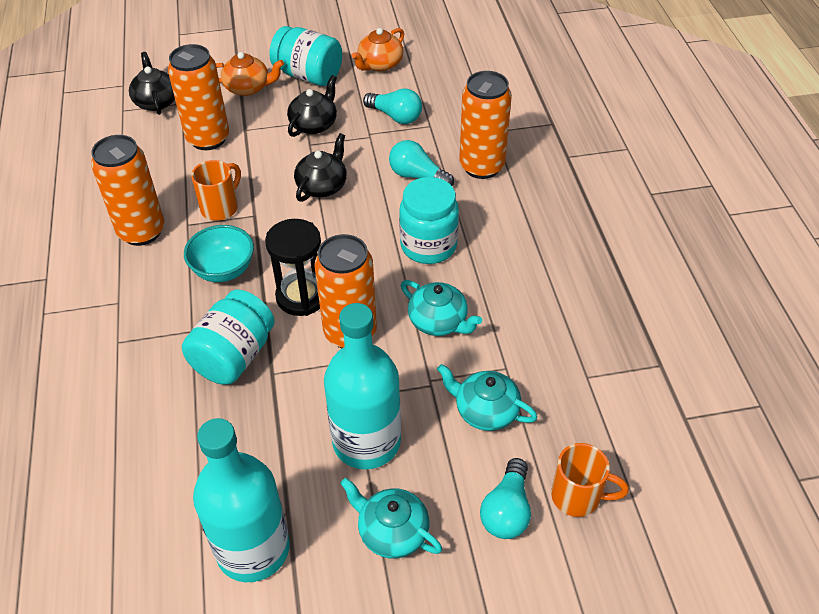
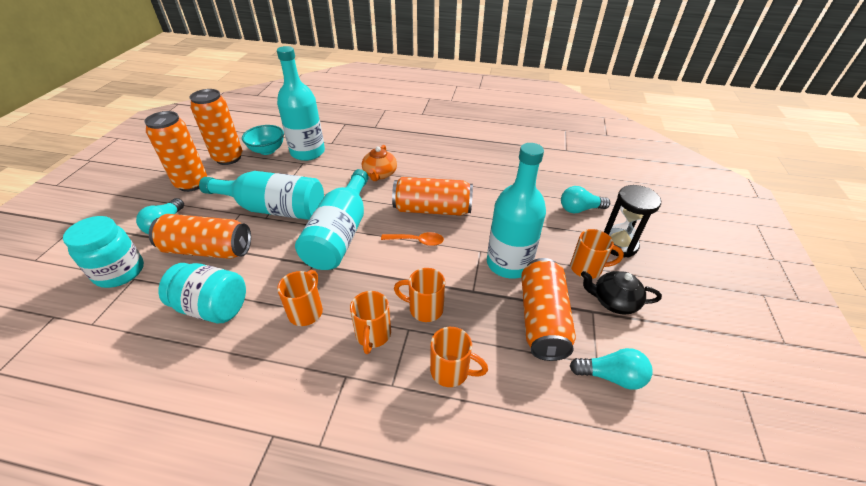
black teapot: 3 -> 1
orange can: 4 -> 5
orange mug: 2 -> 5
orange spoon: 0 -> 1
orange teapot: 2 -> 1
turquoise bottle: 2 -> 4
turquoise jar: 3 -> 2
turquoise teapot: 3 -> 0

